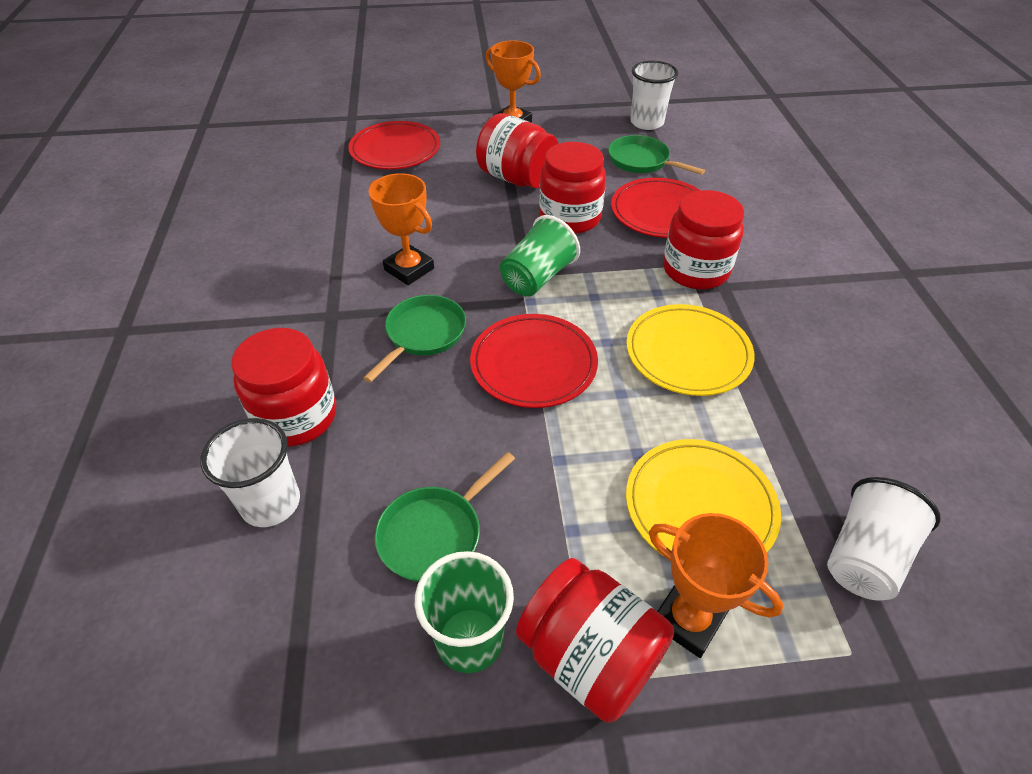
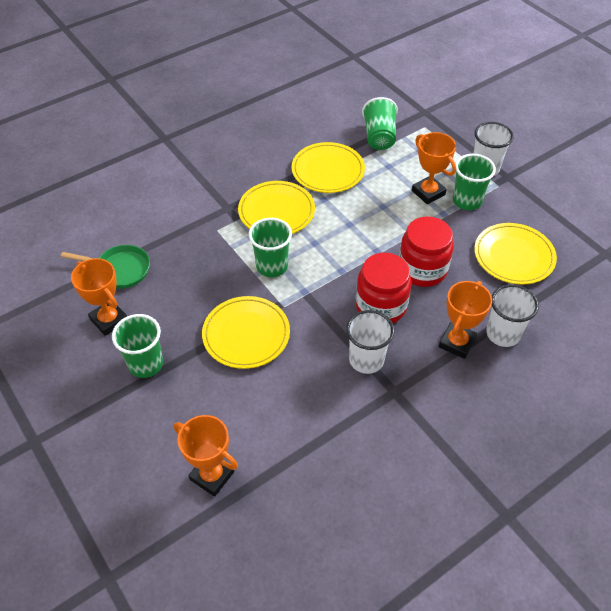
green cup: 2 -> 4
green pan: 3 -> 1
orange trophy: 3 -> 4
red jar: 5 -> 2
red plate: 3 -> 0
yellow plate: 2 -> 4

